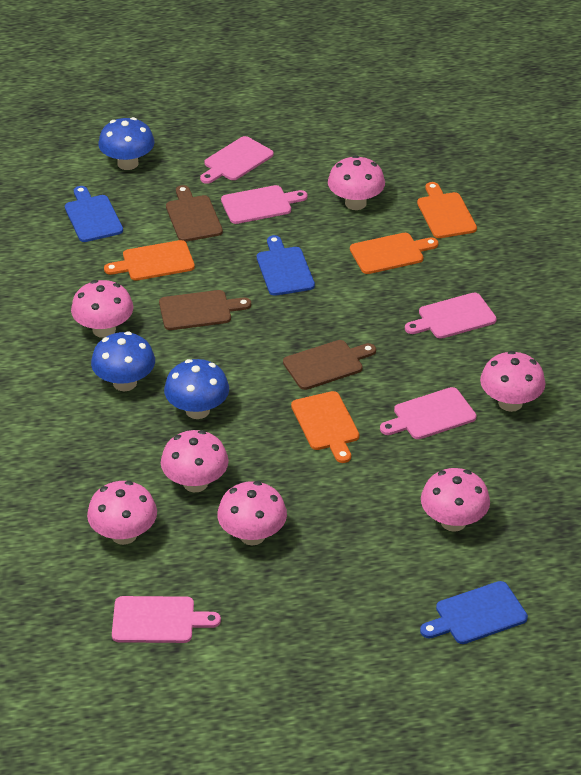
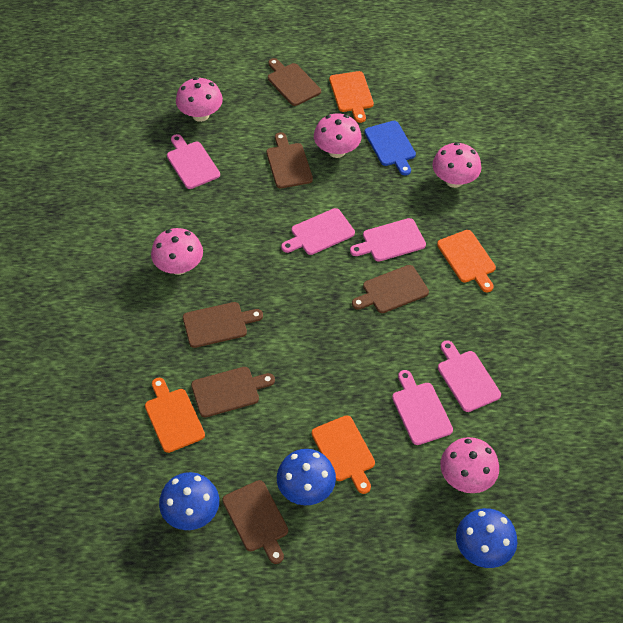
blue cutting board: 3 -> 1
brown cutting board: 3 -> 6
pink mushroom: 7 -> 5

